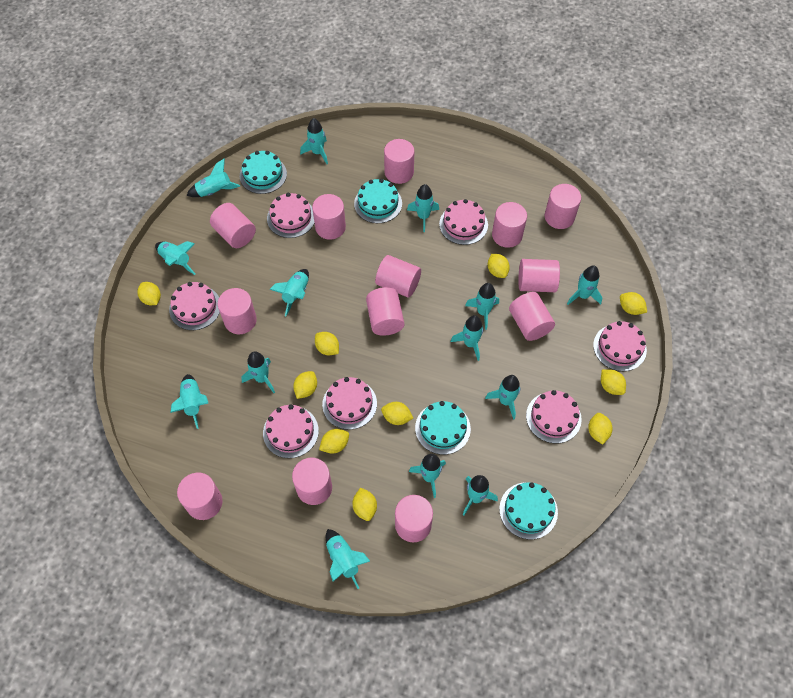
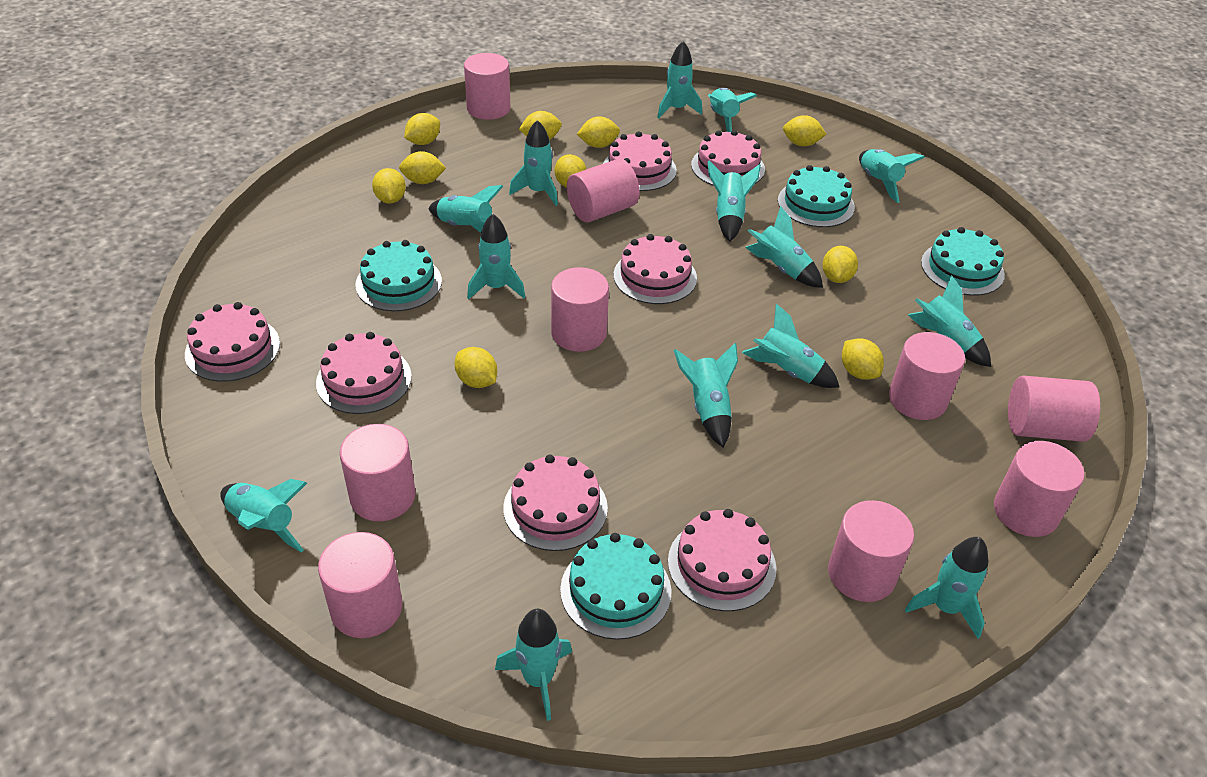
pink cylinder: 13 -> 9

